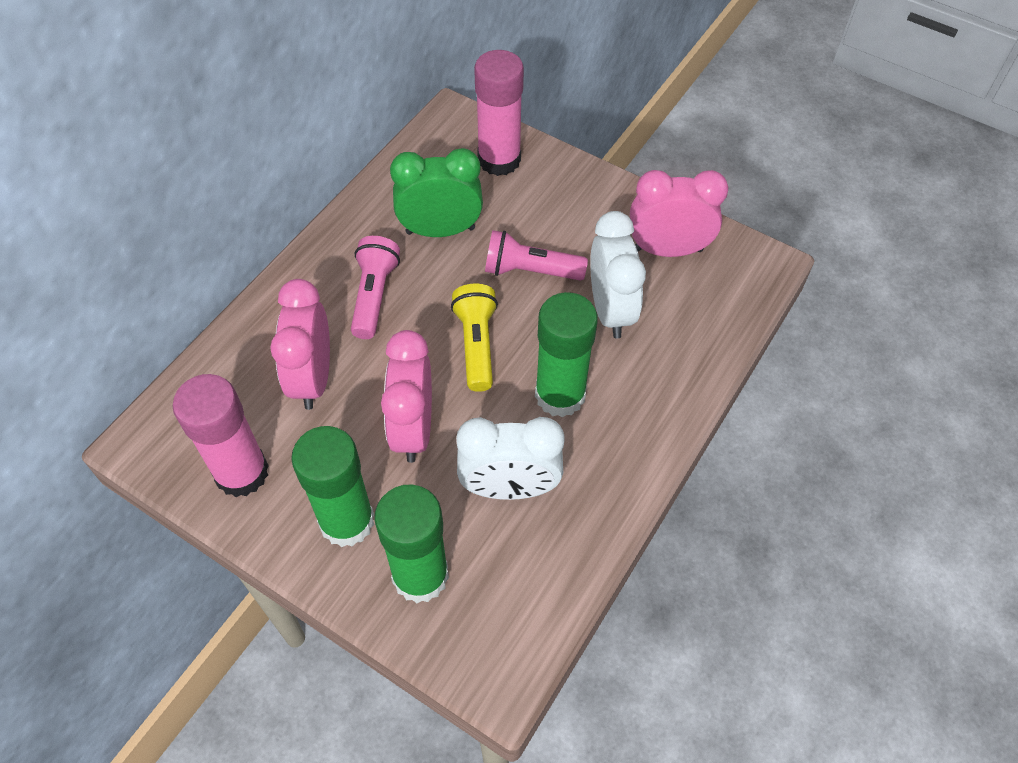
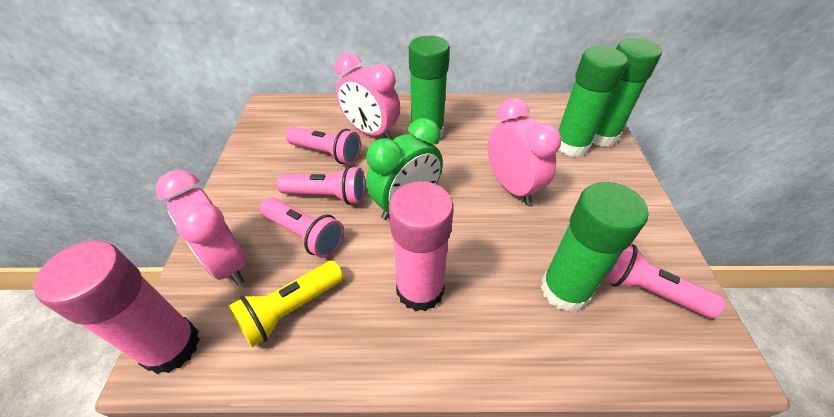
green glue stick: 3 -> 4
pink flashlight: 2 -> 4
white clock: 2 -> 0

